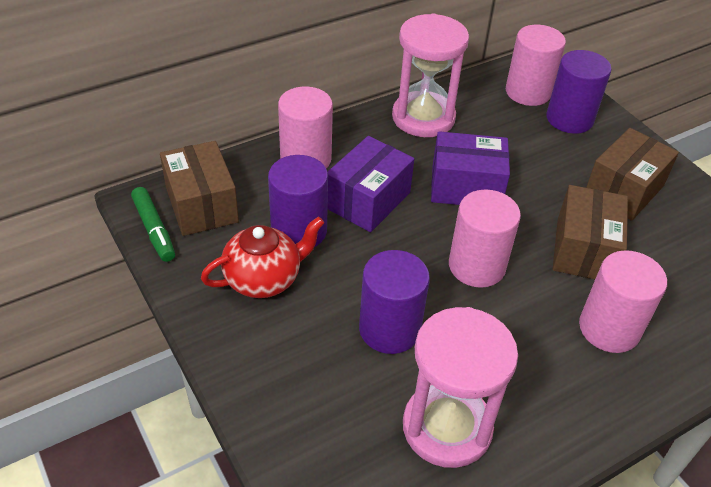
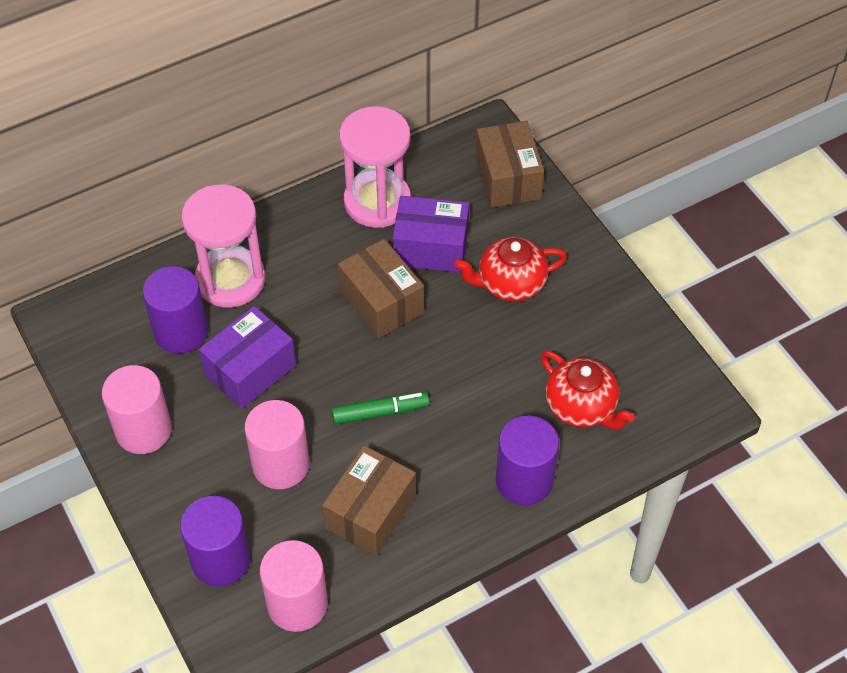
pink cylinder: 4 -> 3
red teapot: 1 -> 2

